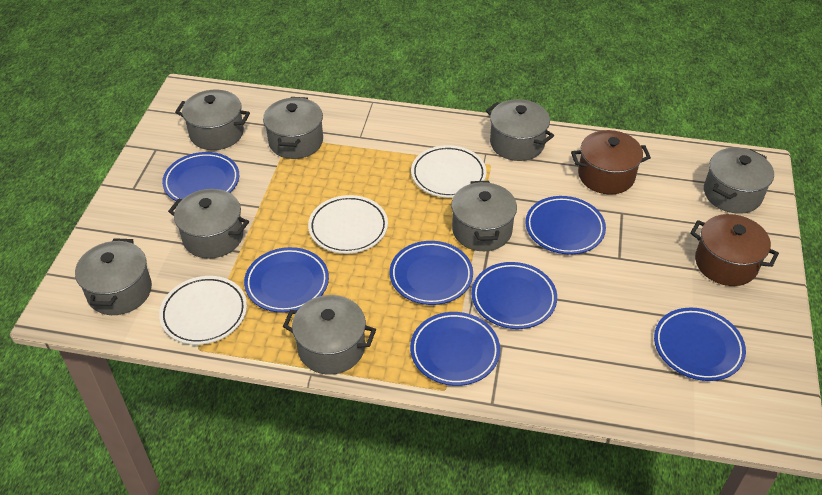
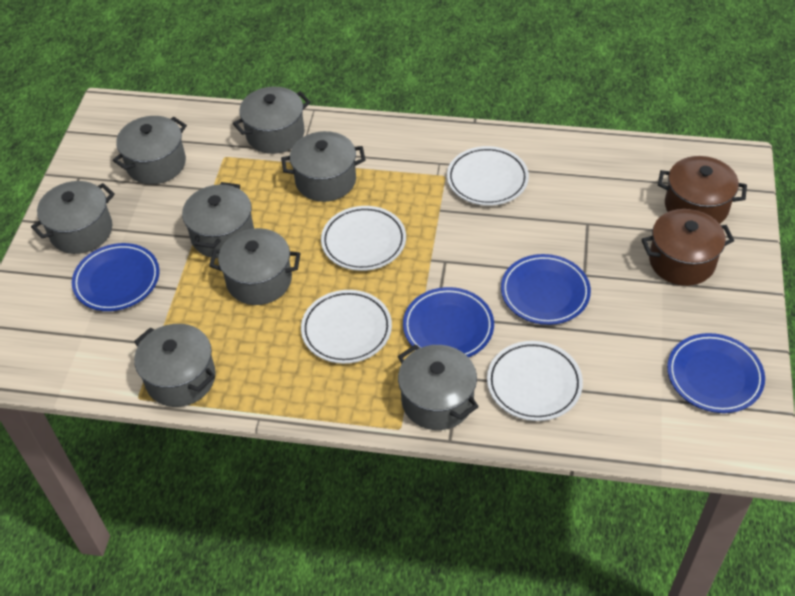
blue plate: 7 -> 4
white plate: 3 -> 4

